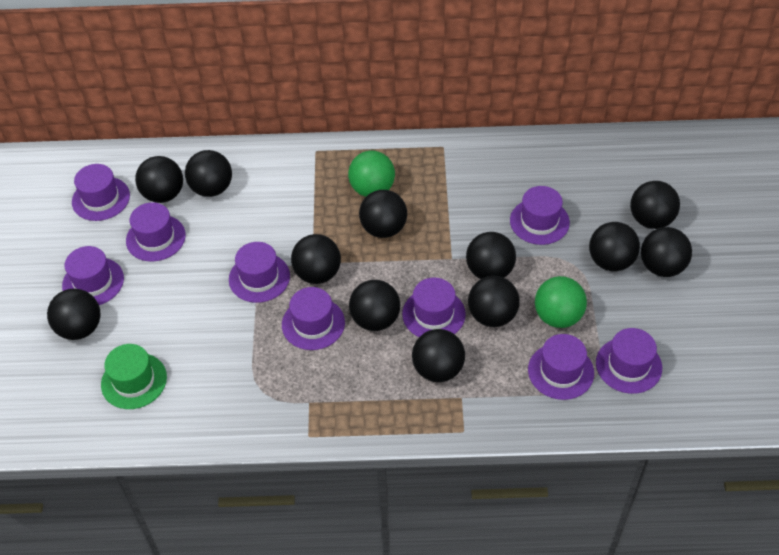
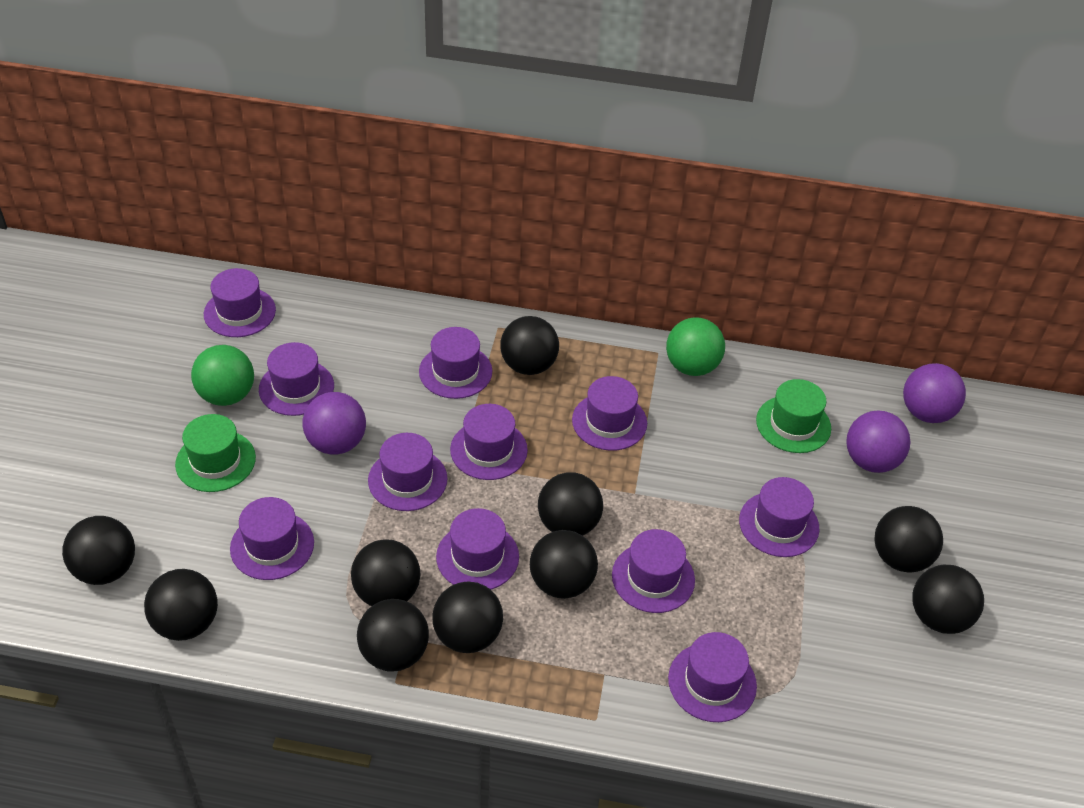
black ball: 12 -> 10
green hat: 1 -> 2
purple ball: 0 -> 3
purple hat: 9 -> 11

